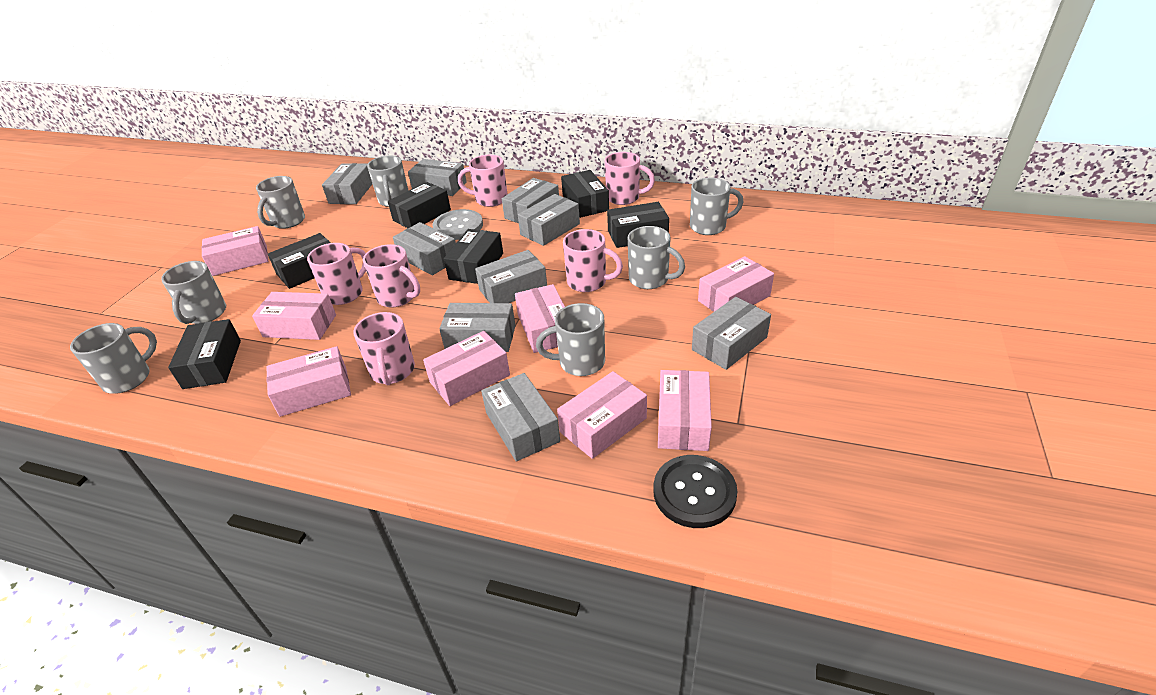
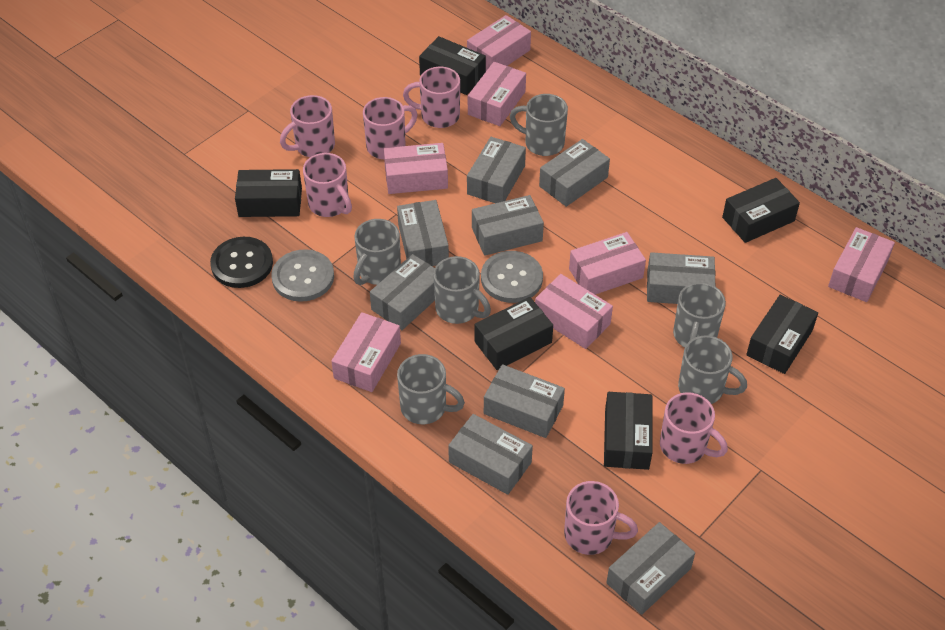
grey button: 1 -> 2
grey mug: 7 -> 6
pink box: 8 -> 7

